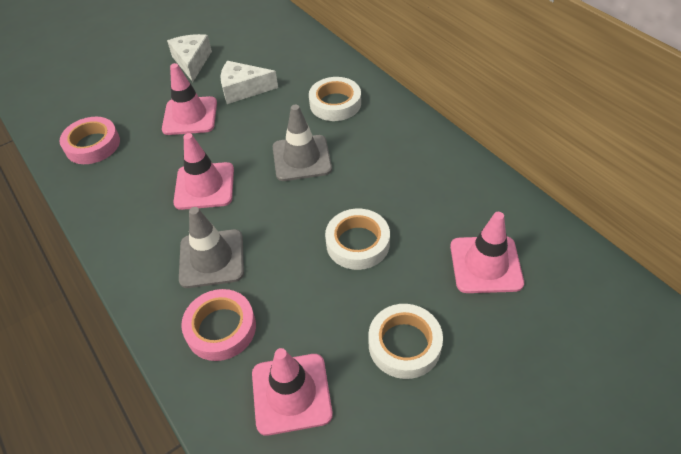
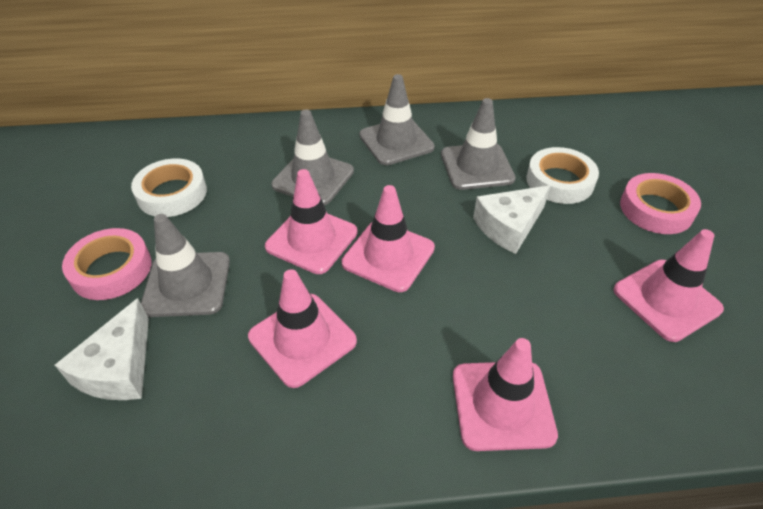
grey traffic cone: 2 -> 4
pink traffic cone: 4 -> 5
white tape: 3 -> 2

